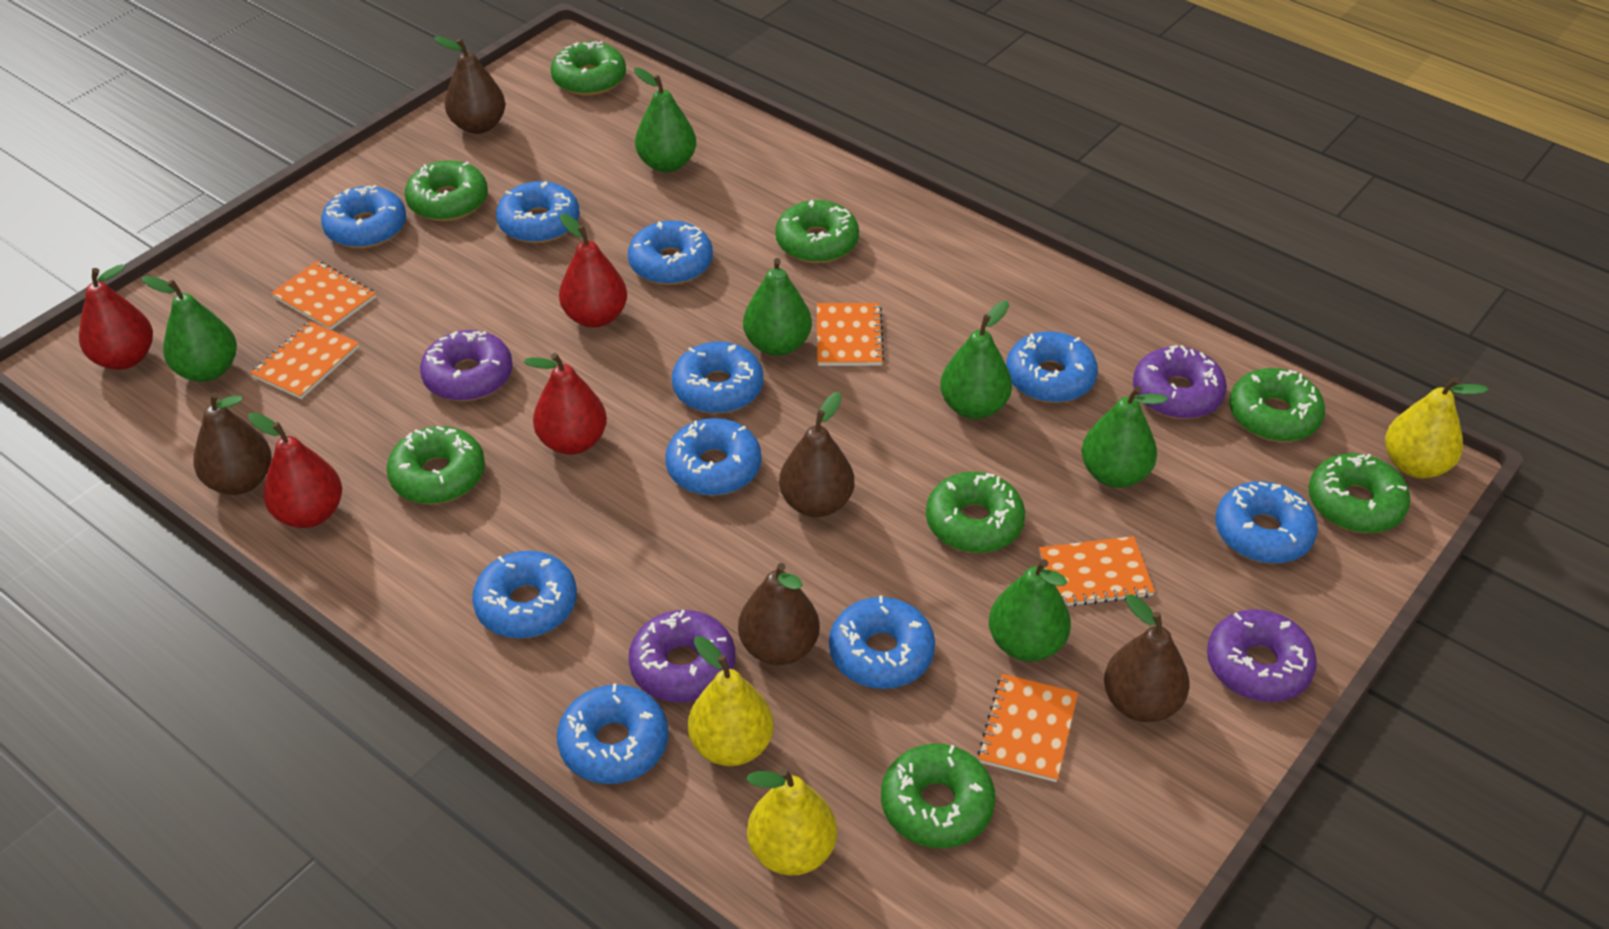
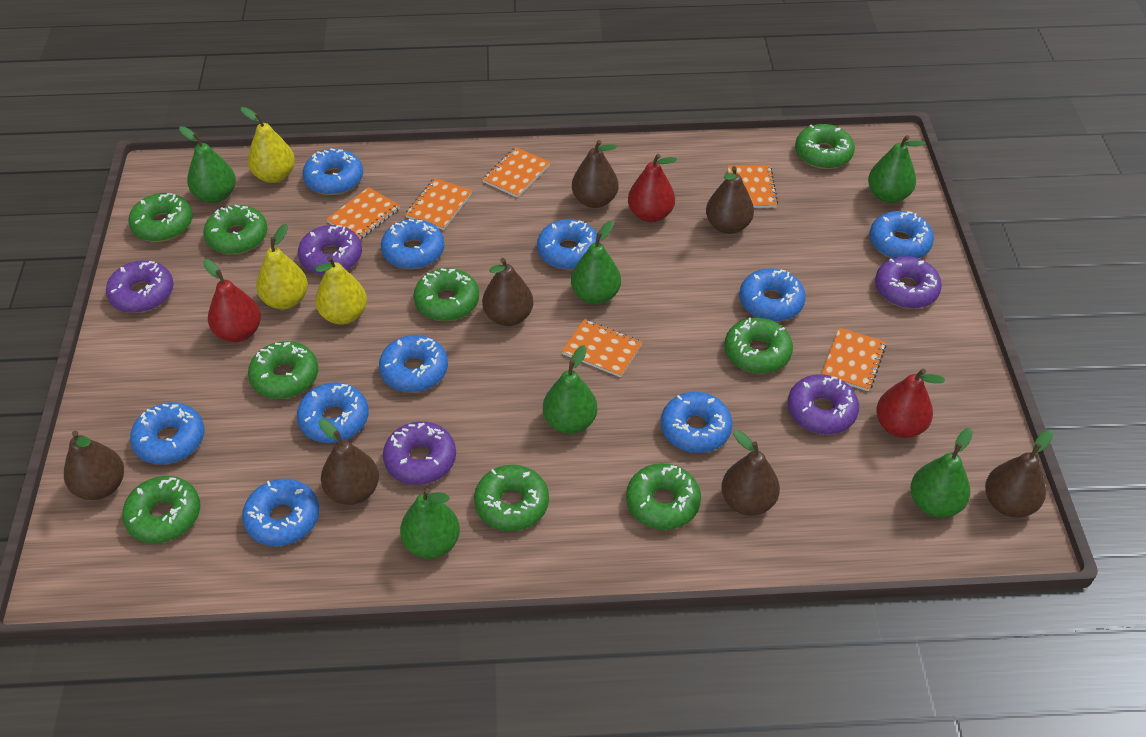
brown pear: 5 -> 7
green donut: 8 -> 9
orange notebook: 5 -> 6
purple donut: 4 -> 5
red pear: 4 -> 3

